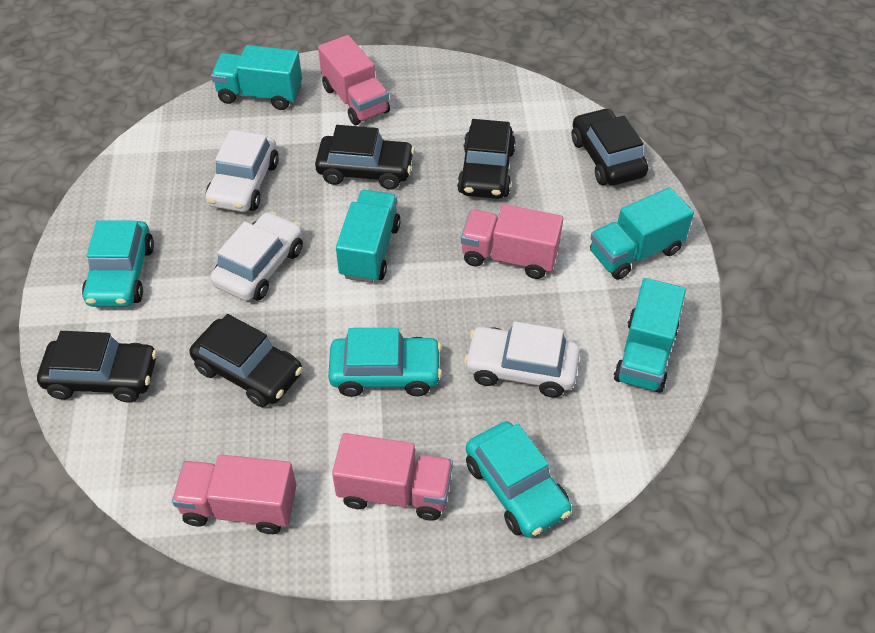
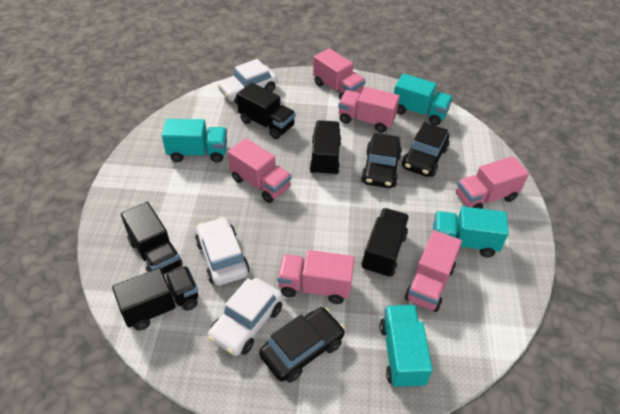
black car: 5 -> 3
black truck: 0 -> 5
pink truck: 4 -> 6
turquoise car: 3 -> 0

